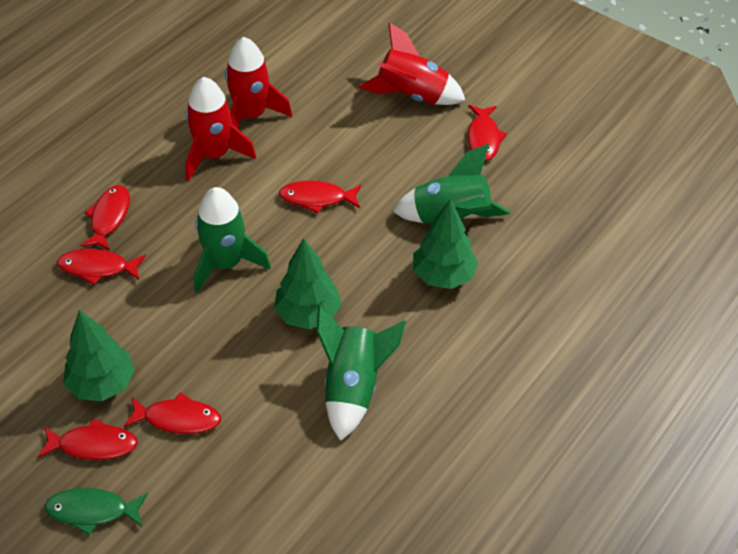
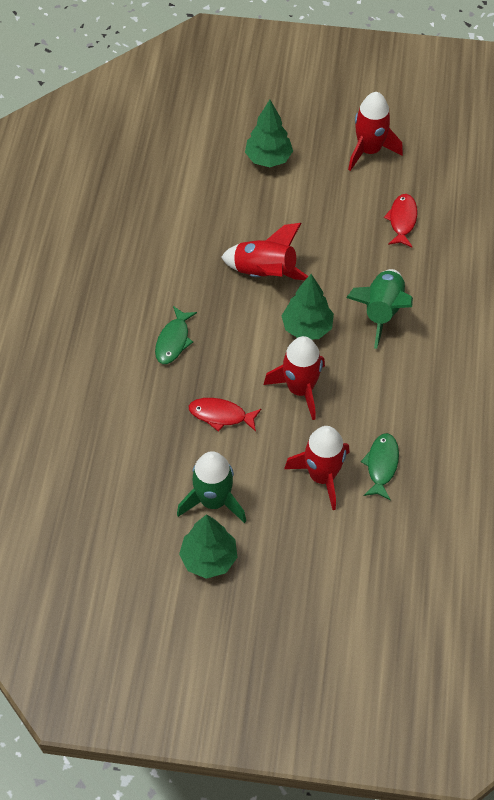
green fish: 1 -> 2
green rocket: 3 -> 2
red fish: 6 -> 2
red rocket: 3 -> 4

